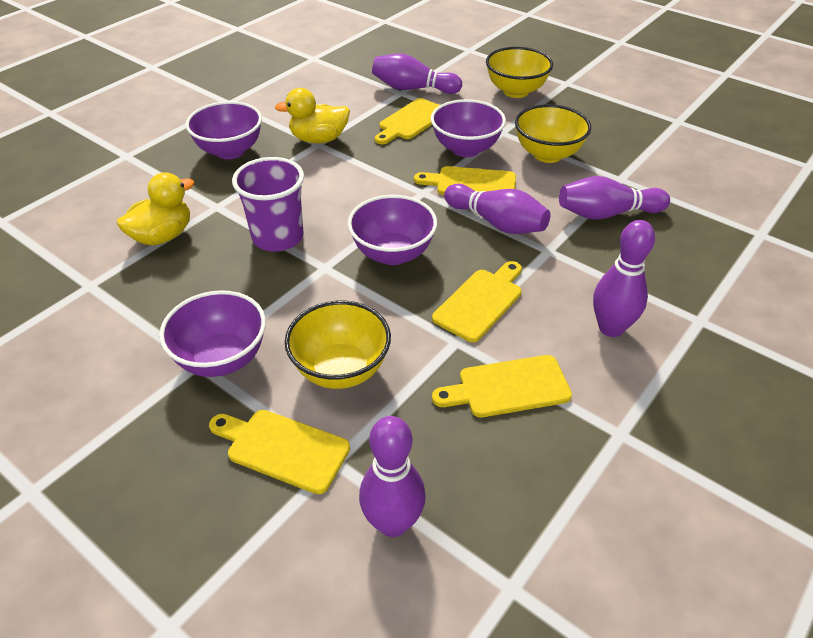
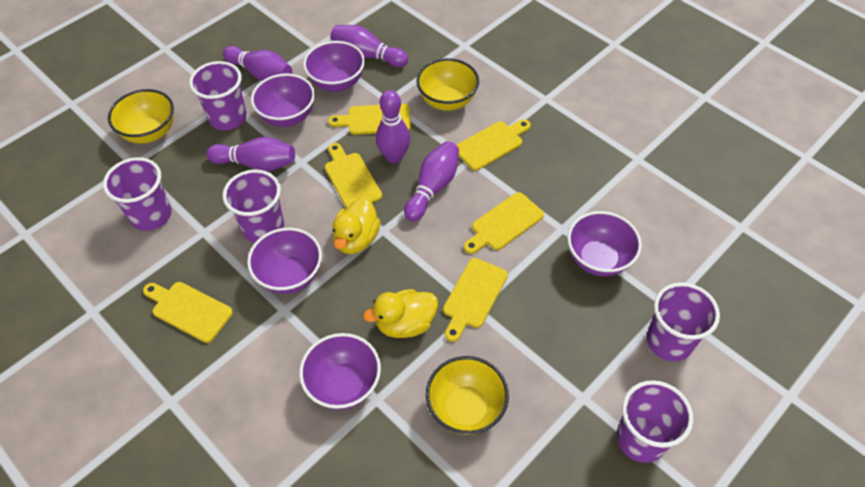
purple bowl: 4 -> 5
purple cup: 1 -> 5
yellow cutting board: 5 -> 6

